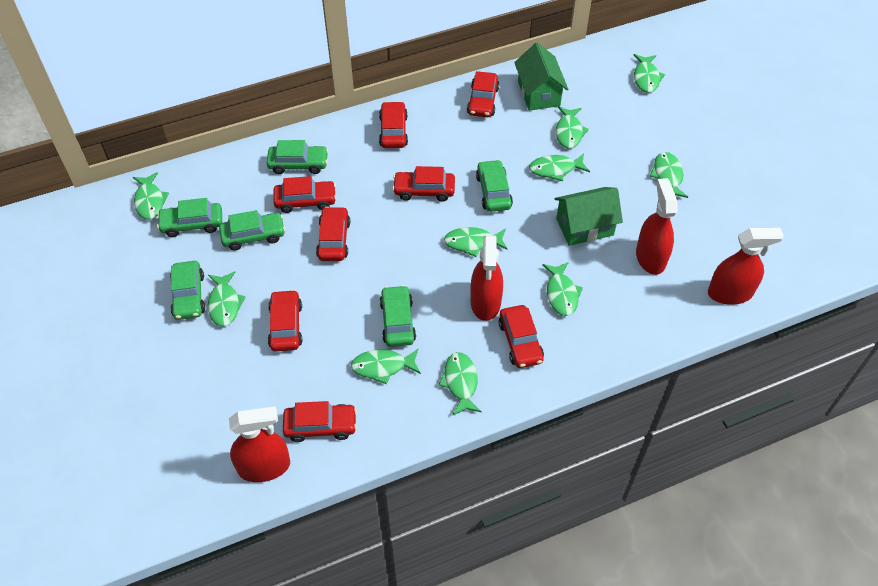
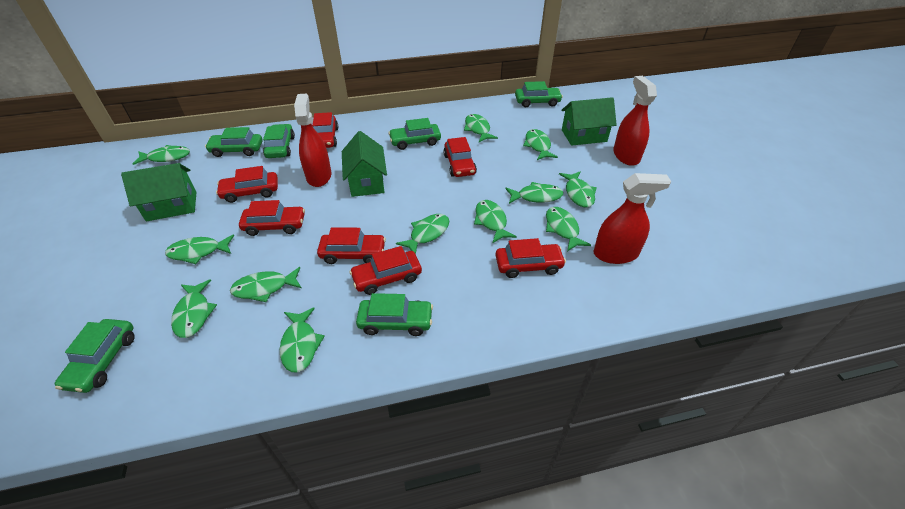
green fish: 10 -> 12
green house: 2 -> 3
red car: 8 -> 7
red spray bottle: 4 -> 3

